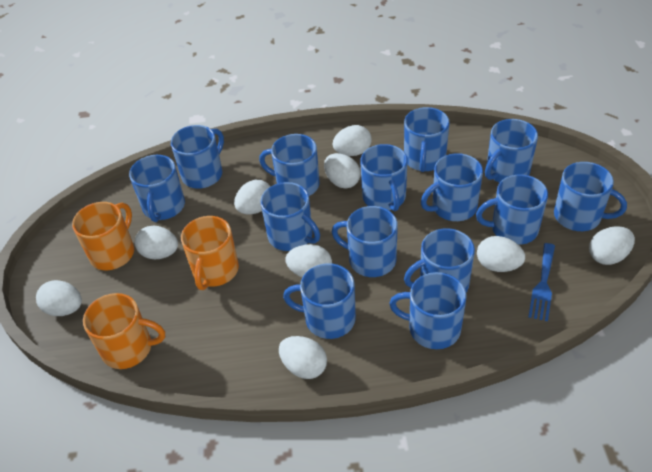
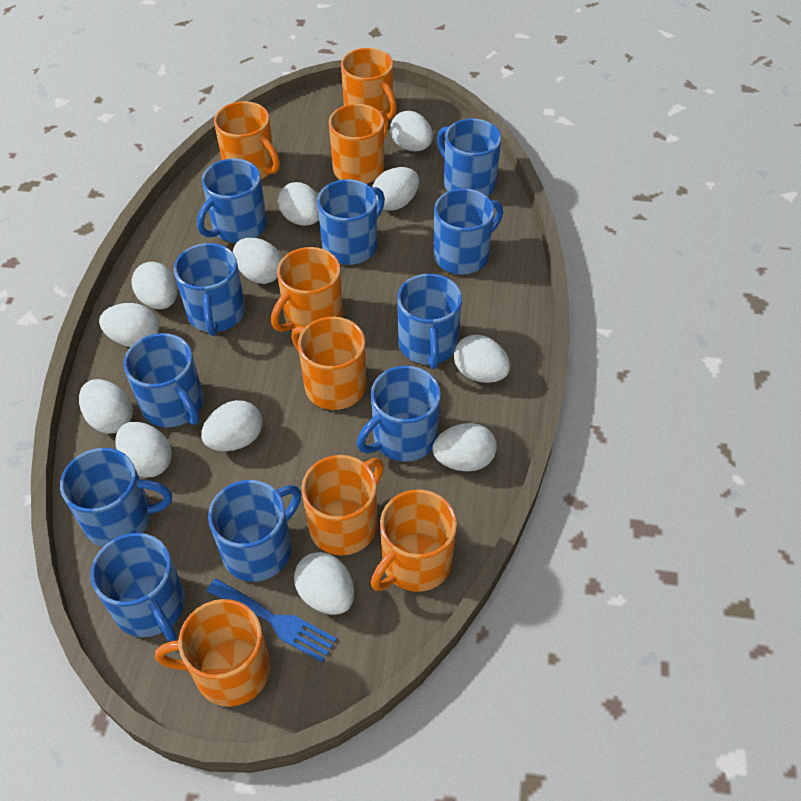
blue mug: 14 -> 11
orange mug: 3 -> 8
white egg: 9 -> 12

